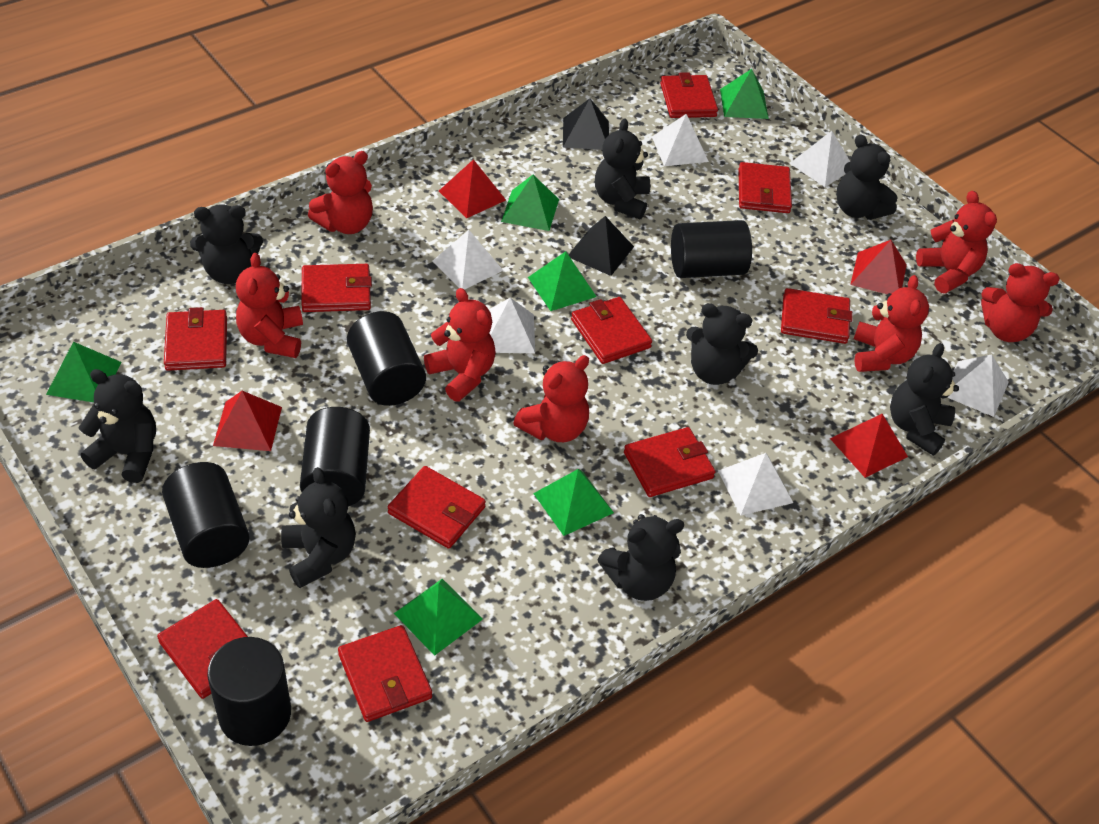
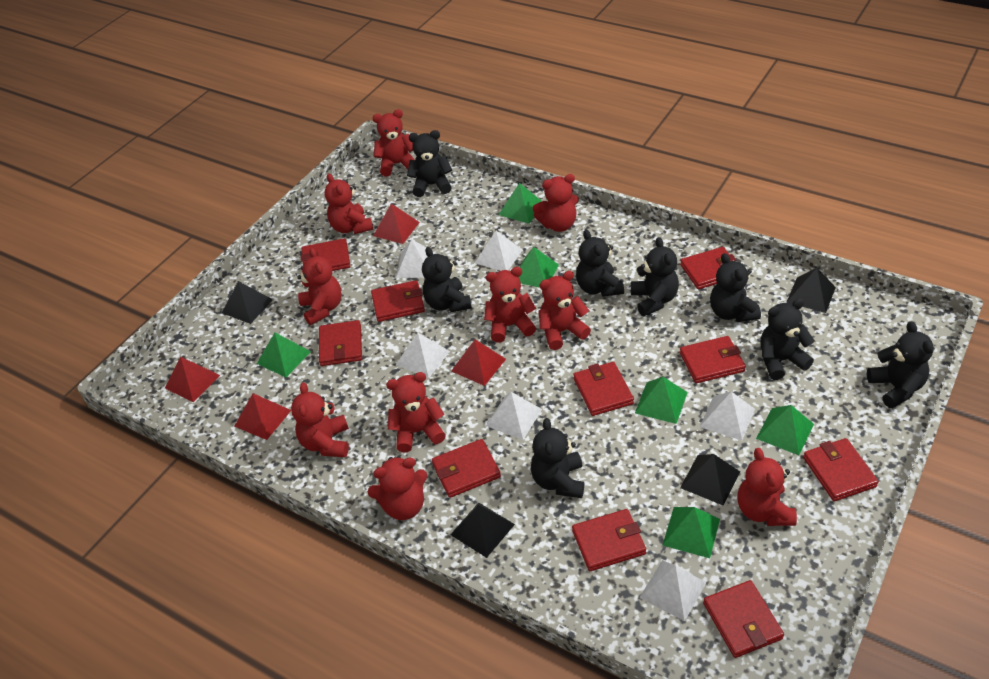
black cylinder: 5 -> 0
black pyramid: 2 -> 4
red teddy bear: 7 -> 10

